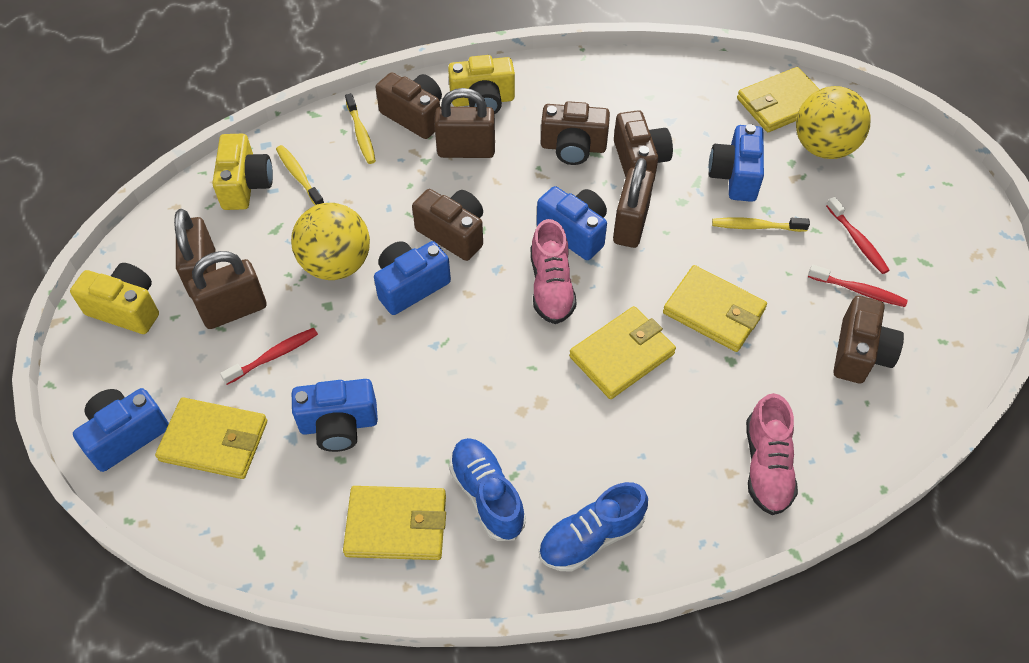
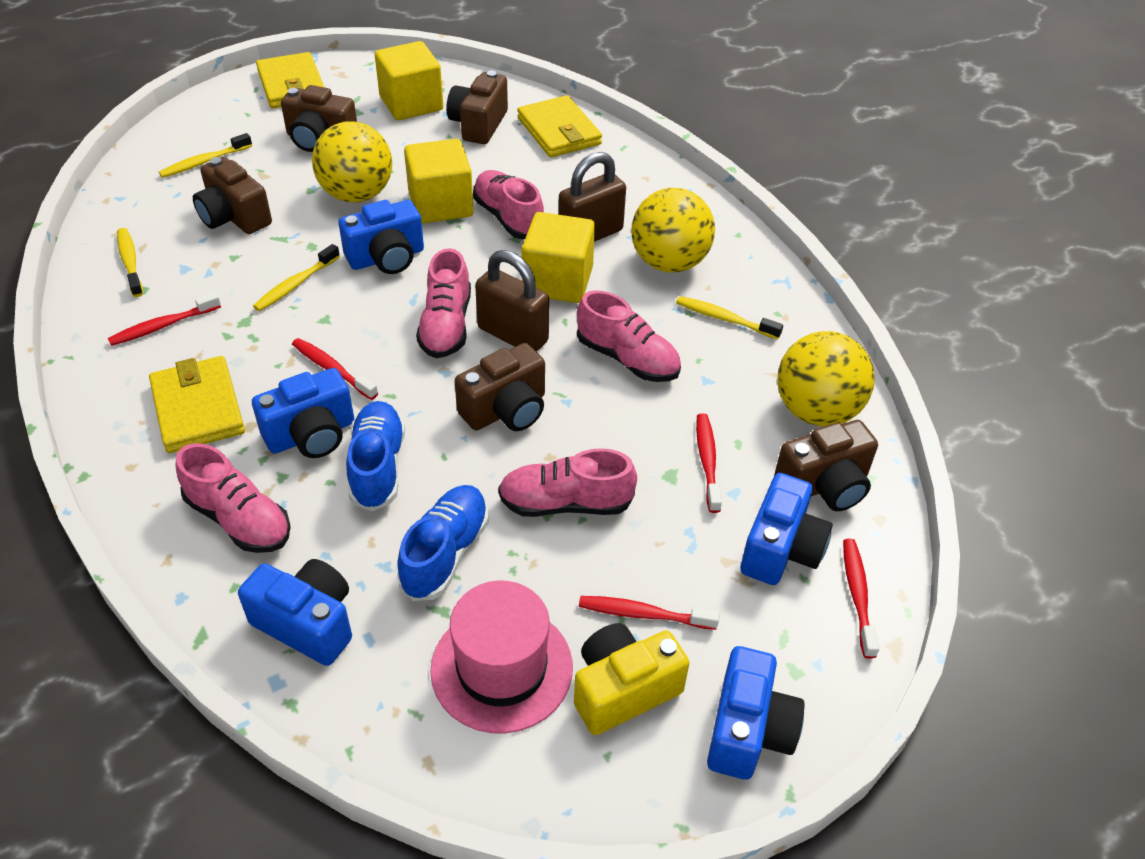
brown padlock: 4 -> 2
pink hat: 0 -> 1
pink shoe: 2 -> 5
red toothbrush: 3 -> 5
yellow ball: 2 -> 3
yellow camera: 3 -> 1
yellow cube: 0 -> 3
yellow toothbrush: 3 -> 4
yellow wallet: 5 -> 3

